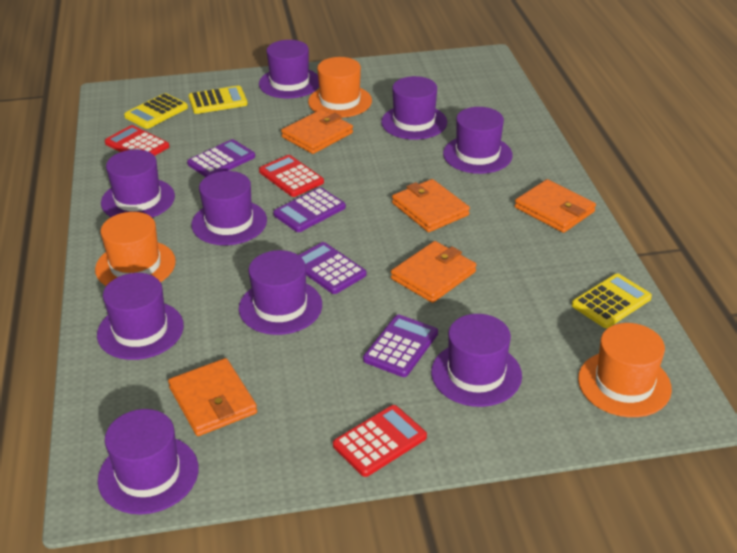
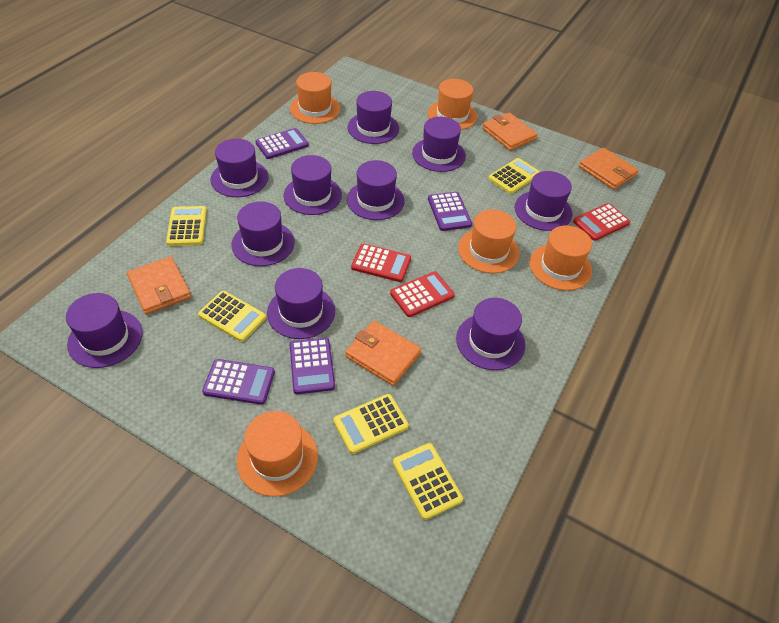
orange hat: 3 -> 5
orange wallet: 5 -> 4
purple hat: 9 -> 10
yellow calculator: 3 -> 5

